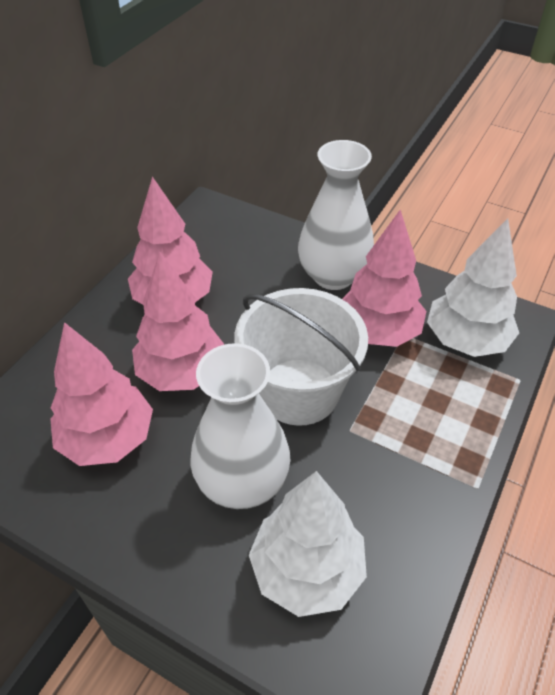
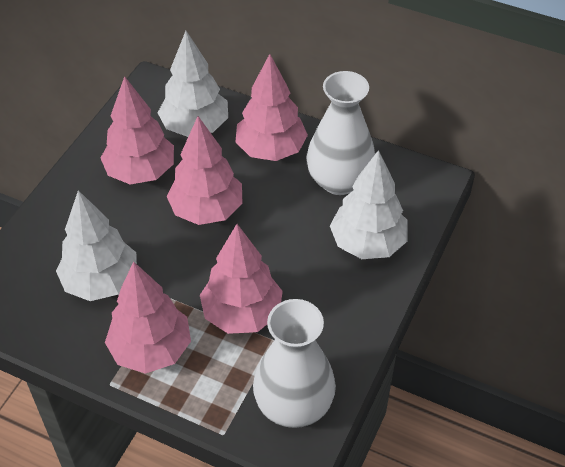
pink tree: 4 -> 5
white bucket: 1 -> 0
white tree: 2 -> 3

